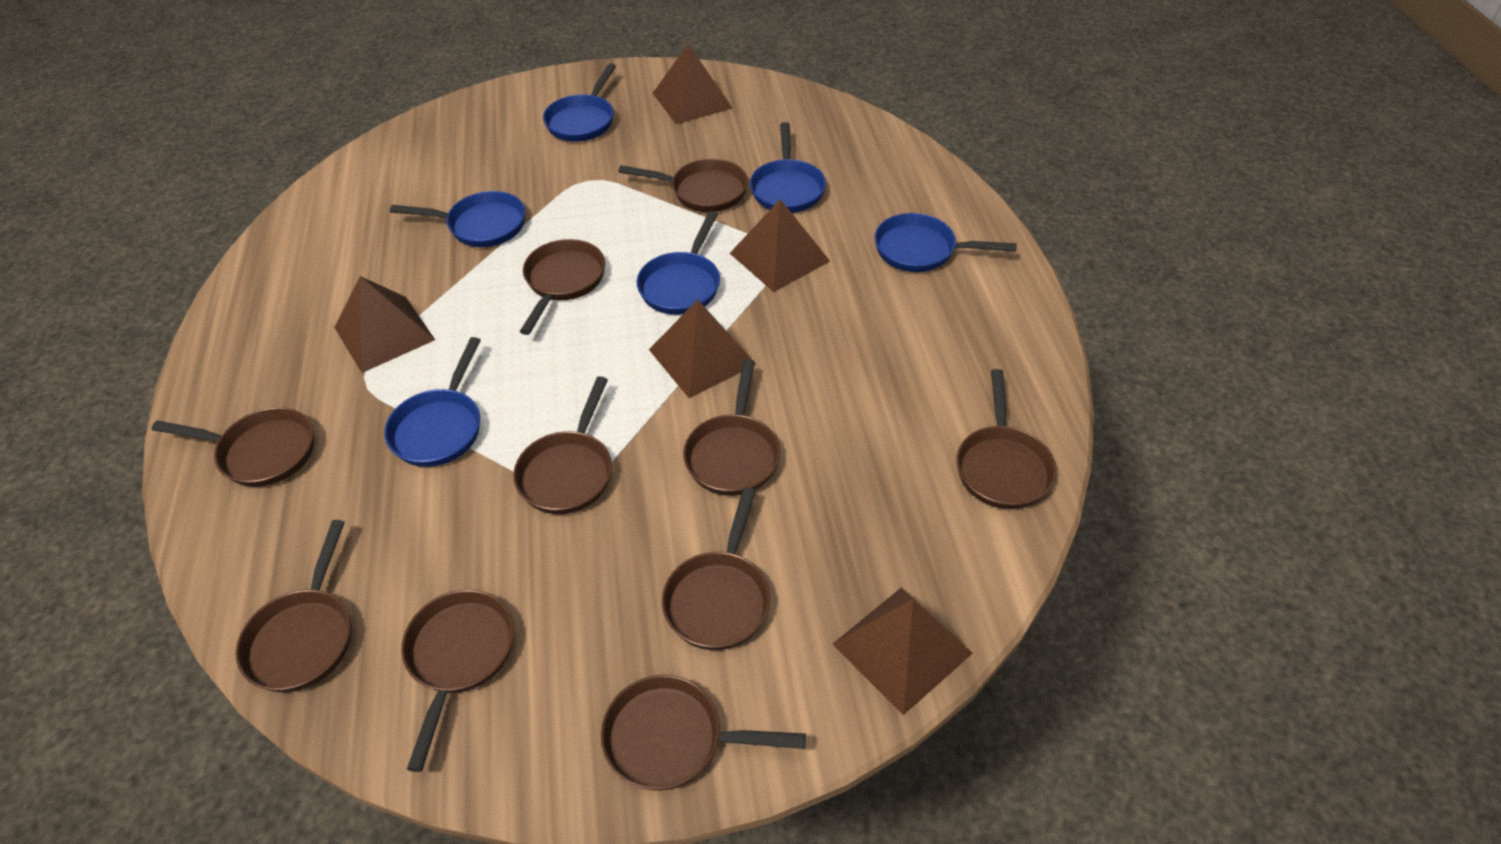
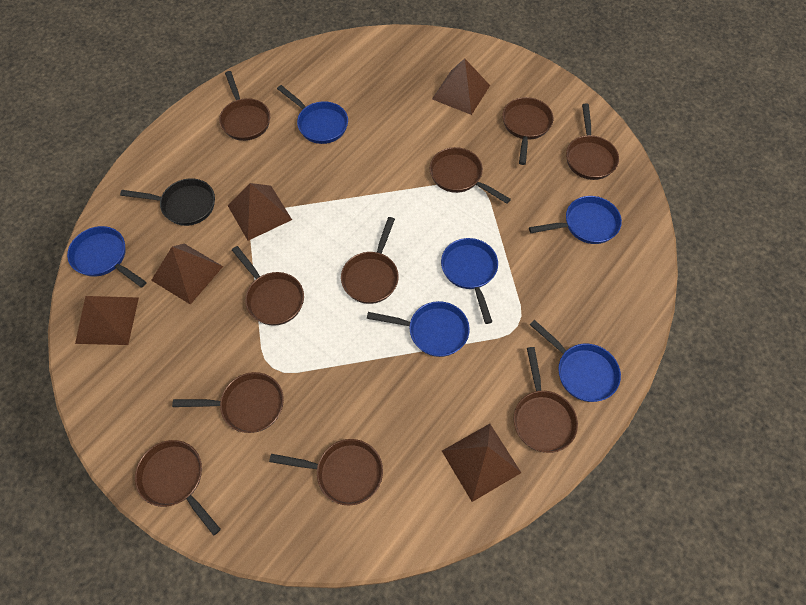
black pan: 0 -> 1

